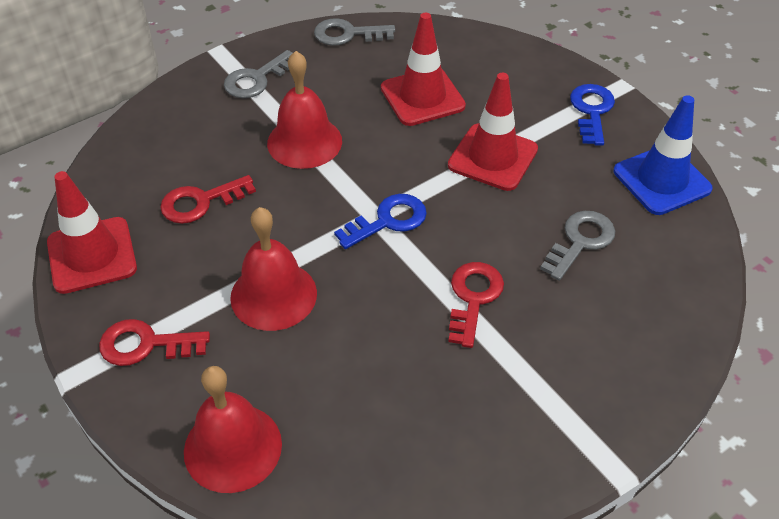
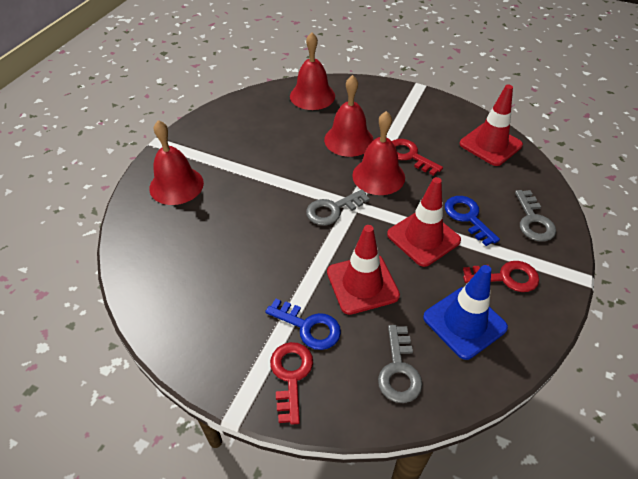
red bell: 3 -> 4

